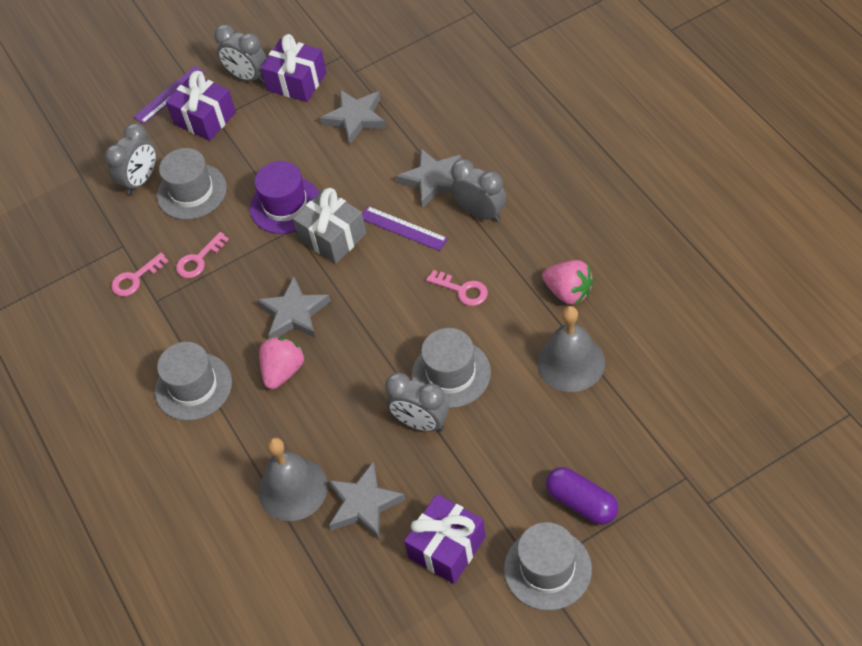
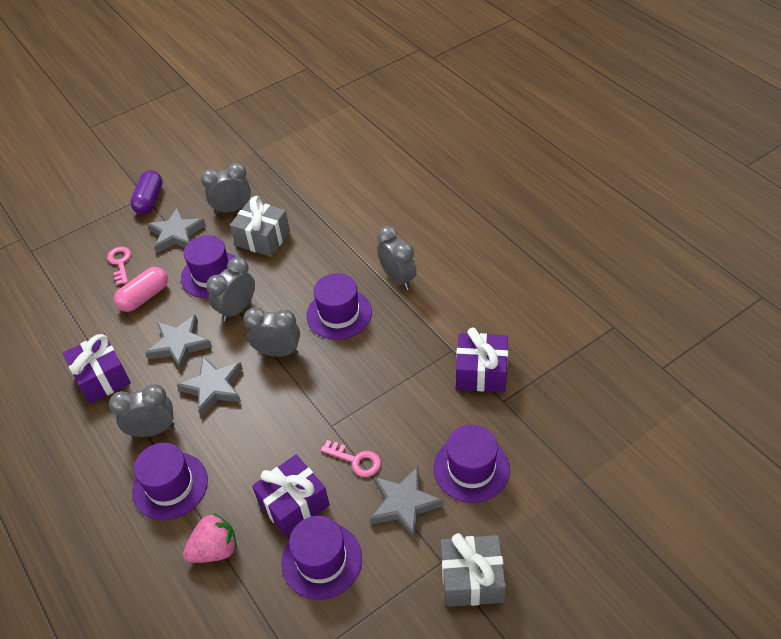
grey bell: 2 -> 0
grey clock: 4 -> 5
grey gift: 1 -> 2
grey hat: 4 -> 0
pink capsule: 0 -> 1
pink key: 3 -> 2
pink strawberry: 2 -> 1
purple hat: 1 -> 5
purple ruler: 2 -> 0

